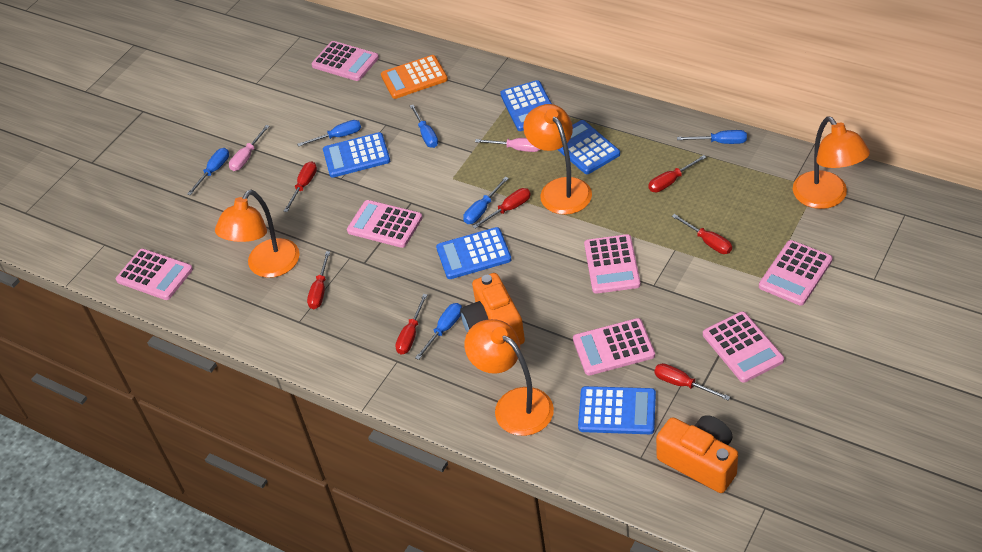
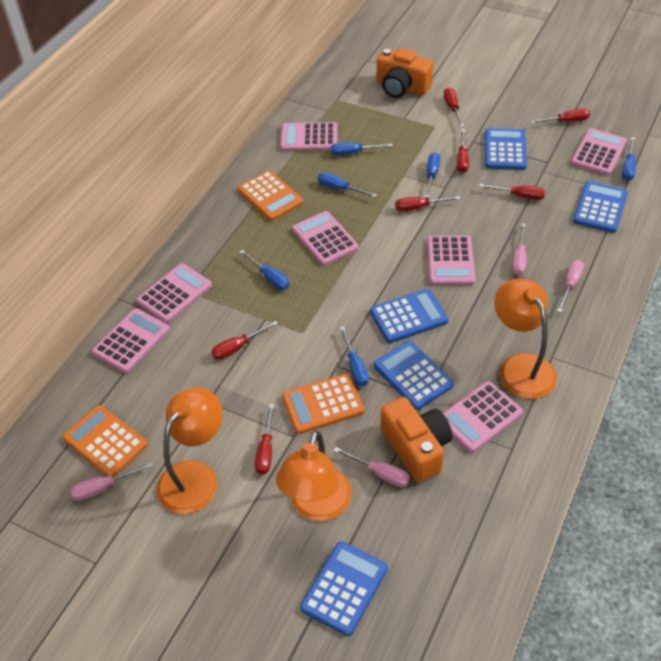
orange calculator: 1 -> 3
orange lamp: 4 -> 3
pink screwdriver: 2 -> 4

